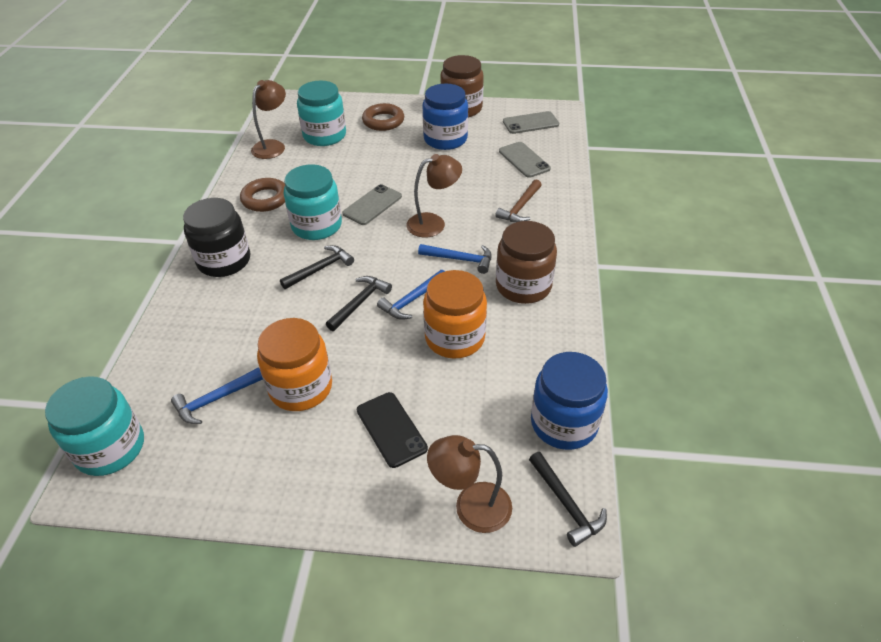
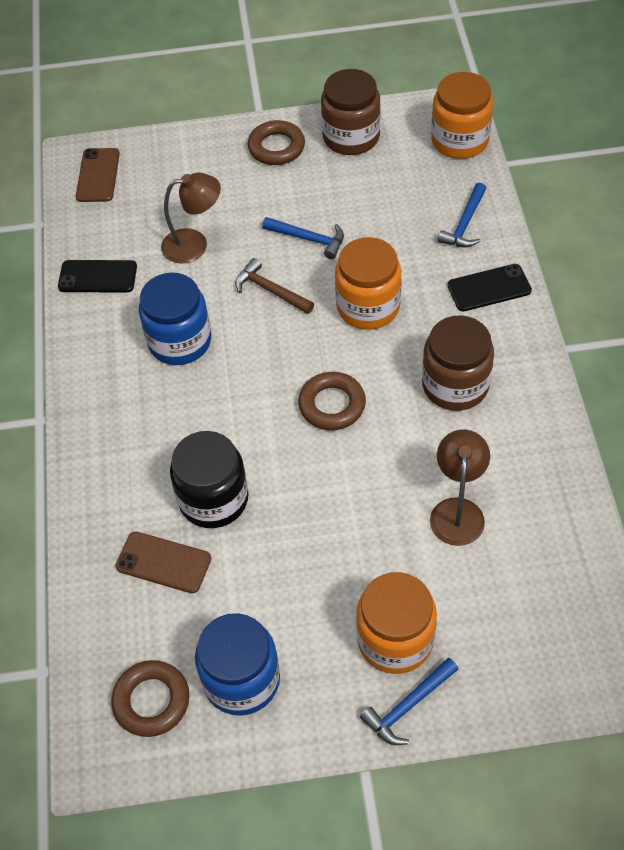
black hammer: 3 -> 0
black phone: 1 -> 2
brown lamp: 3 -> 2
brown phone: 0 -> 2
brown ring: 2 -> 3
grey phone: 3 -> 0
orange jar: 2 -> 3
turquoise jar: 3 -> 0

